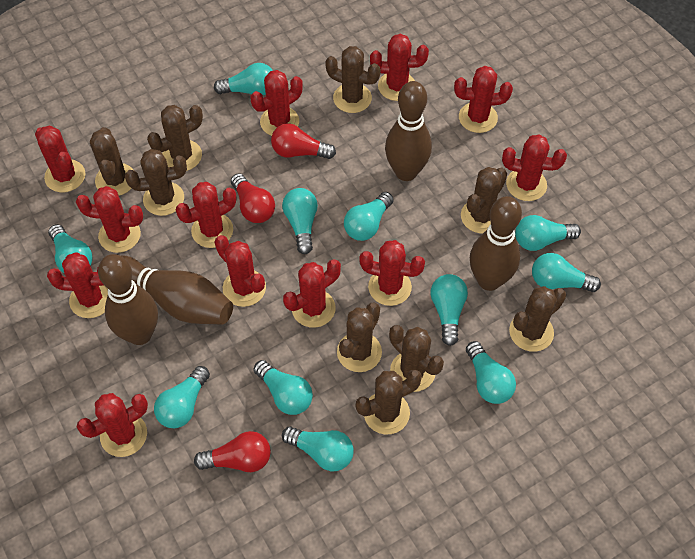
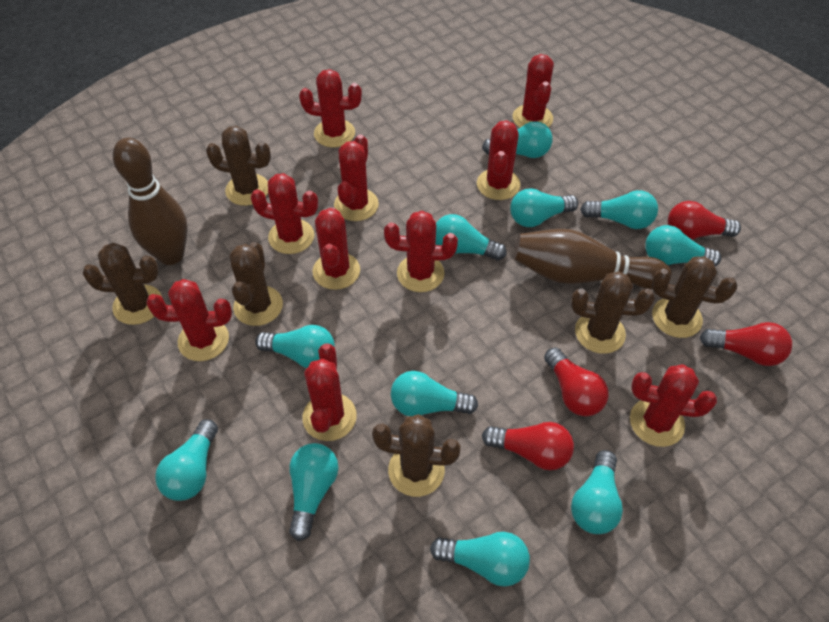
brown bowling pin: 4 -> 2
brown cactus: 9 -> 6
red cactus: 12 -> 10
red light bulb: 3 -> 4

